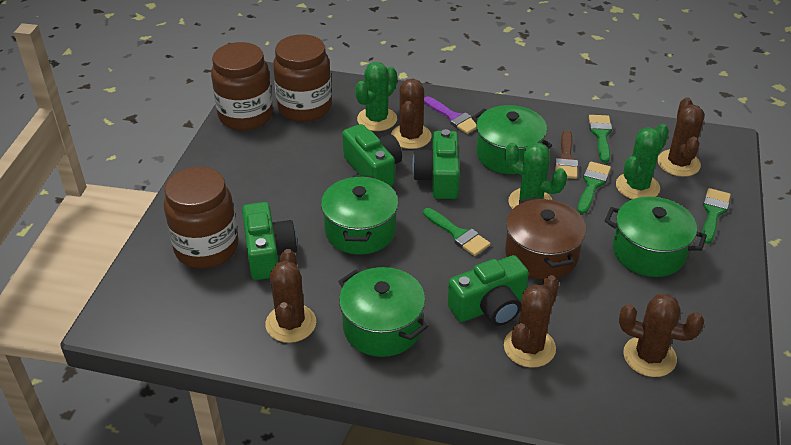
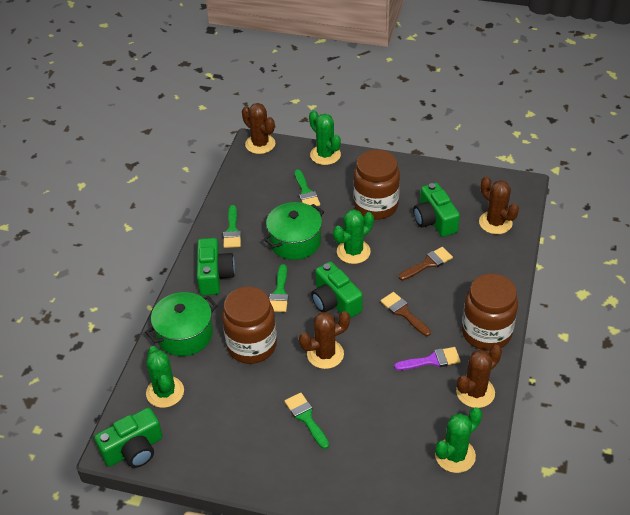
brown brush: 1 -> 2
brown cactus: 5 -> 4
brown pot: 1 -> 0
green cactus: 3 -> 4
green pot: 4 -> 2

